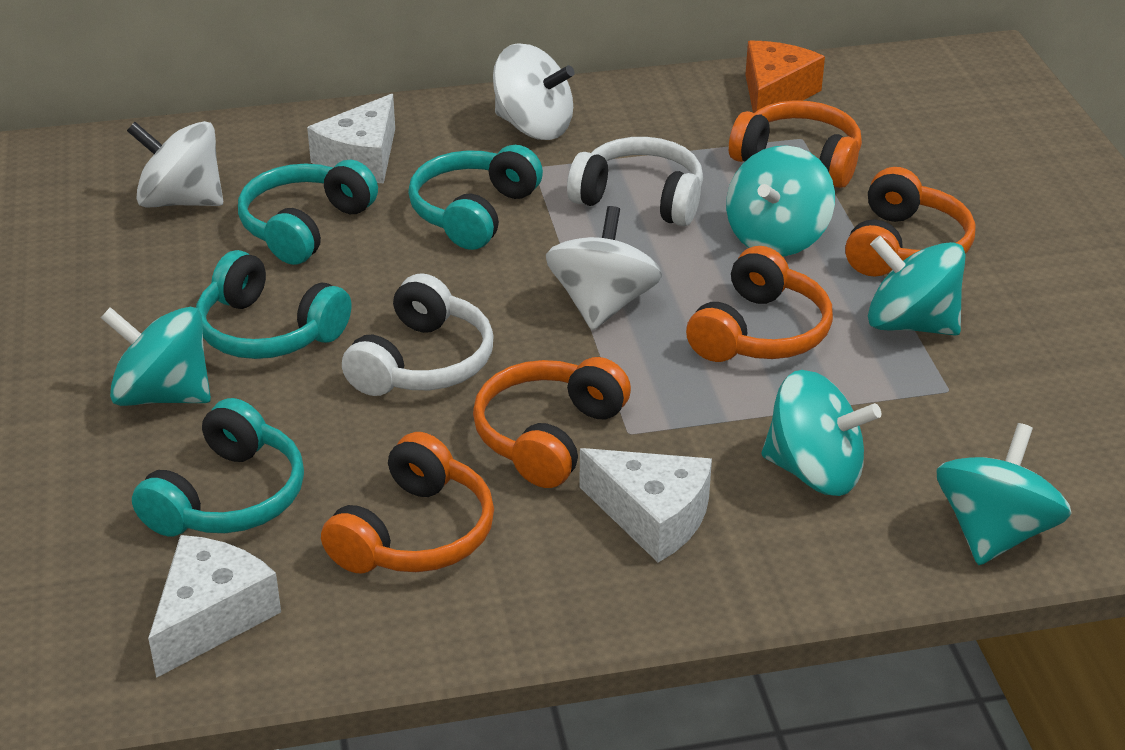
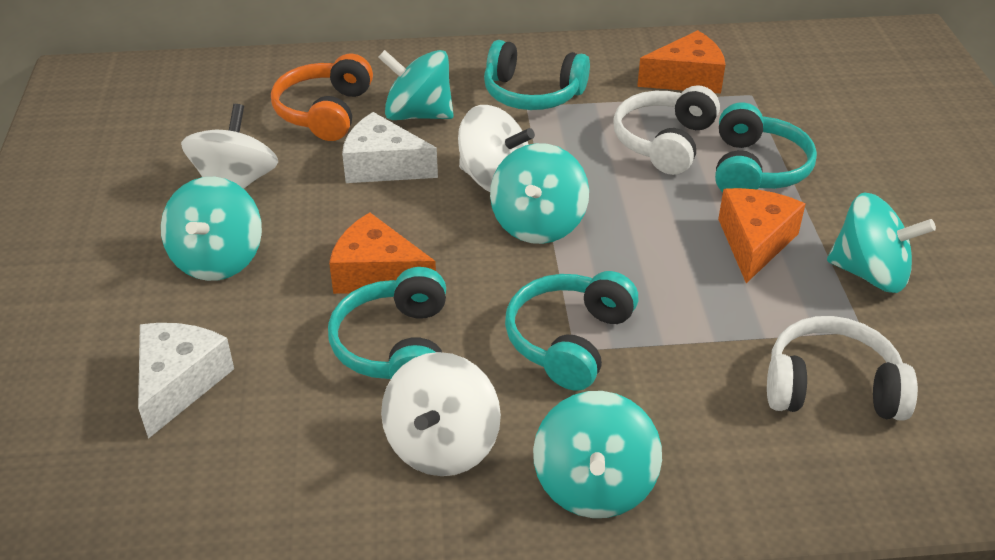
orange cheese: 1 -> 3
orange headphones: 5 -> 1
white cheese: 3 -> 2

